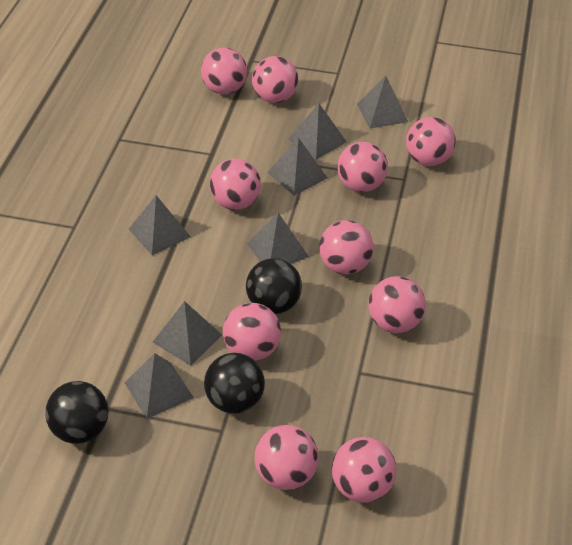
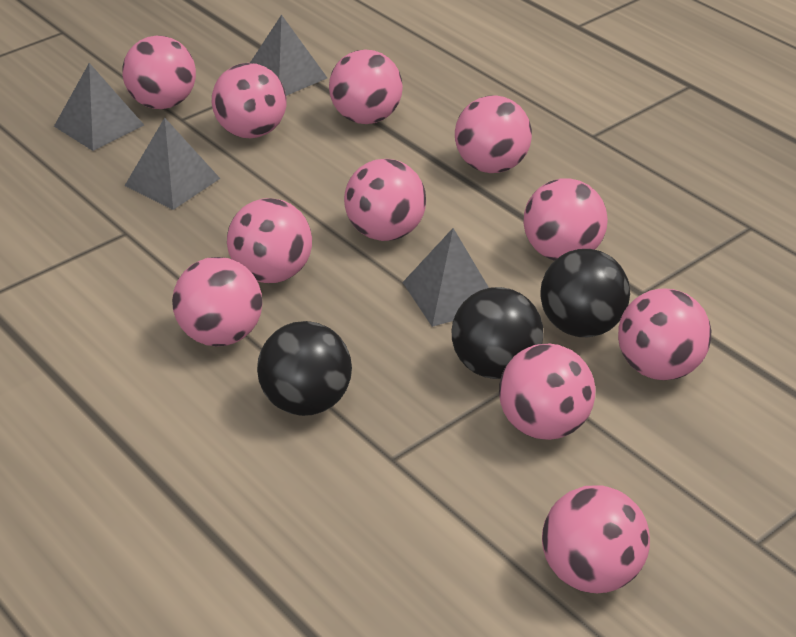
grey pyramid: 7 -> 4
pink ball: 10 -> 11

